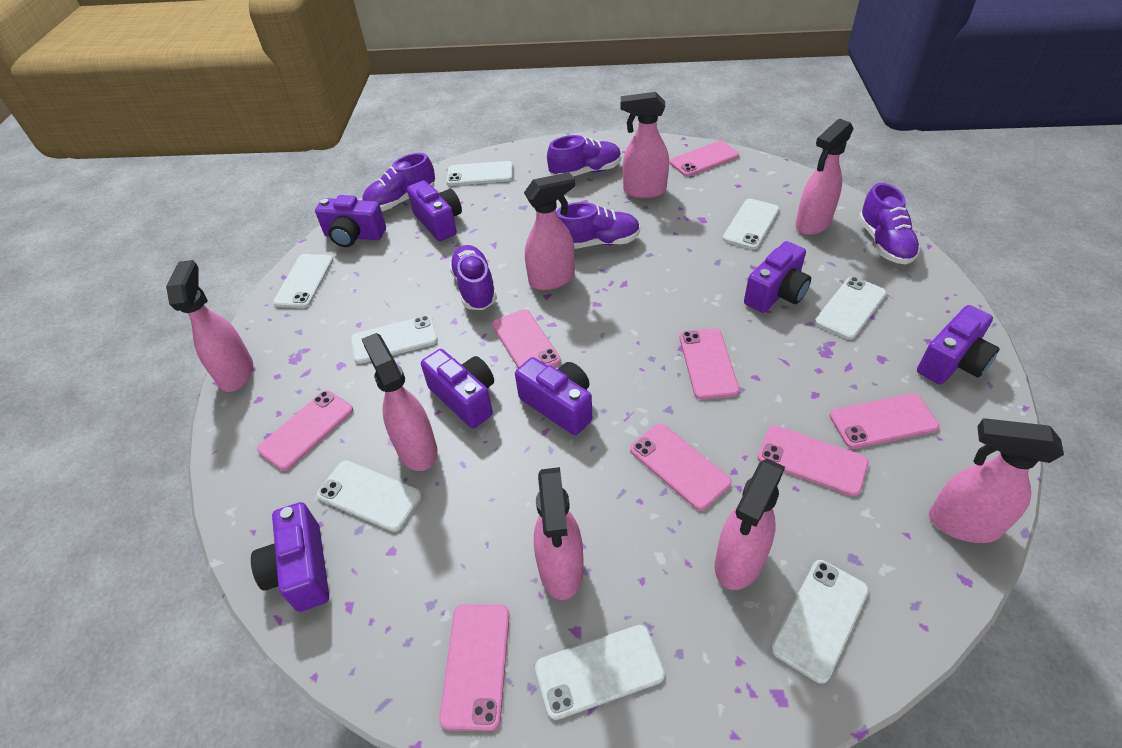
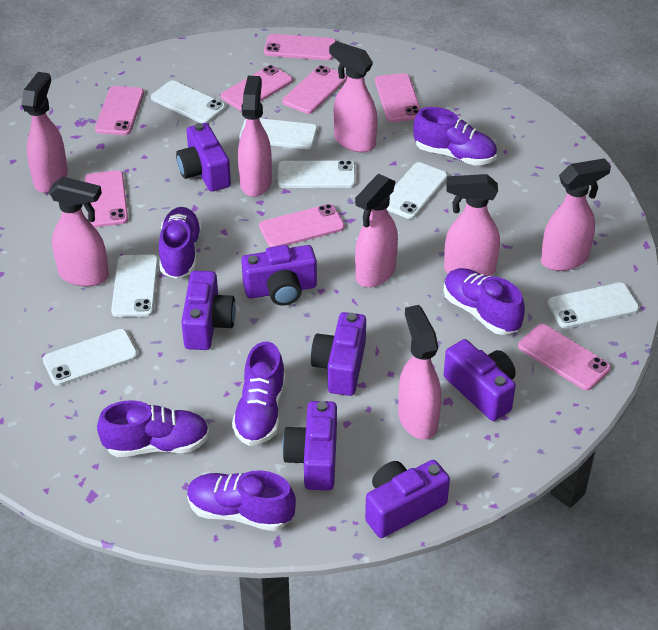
purple shoe: 5 -> 6
white phone: 8 -> 7

